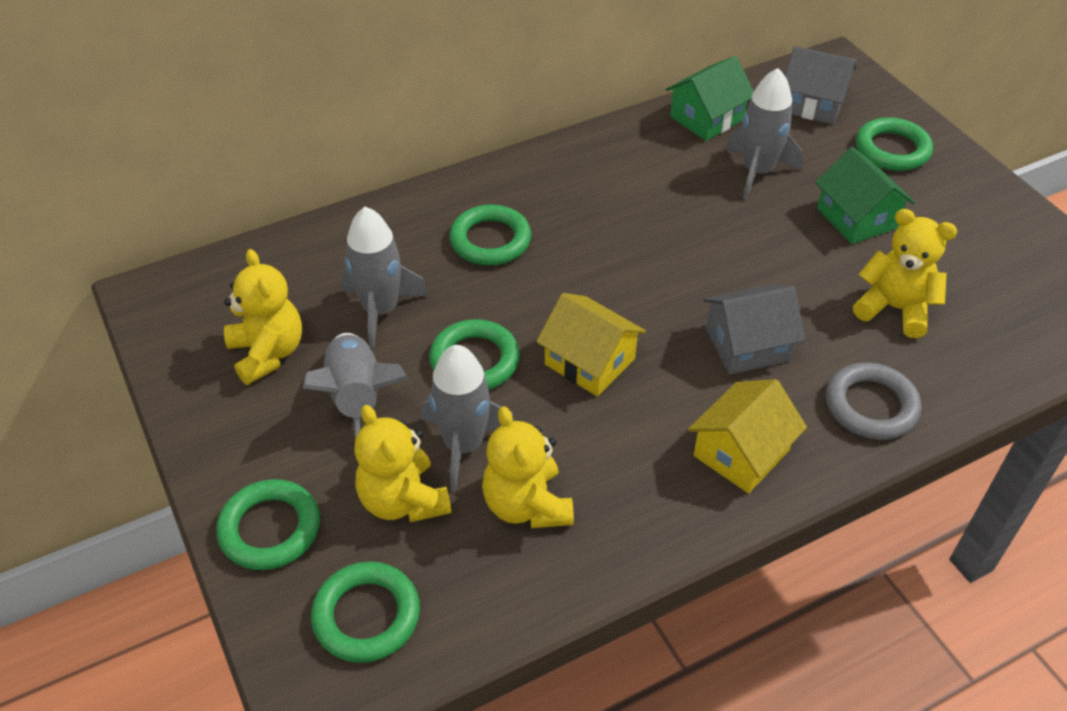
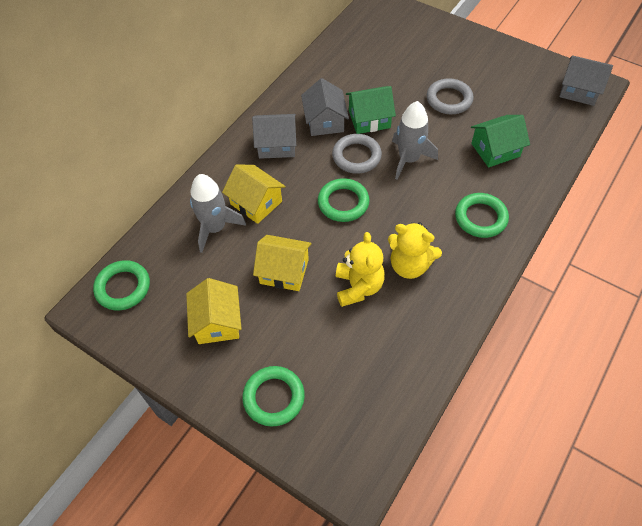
green ring: 5 -> 4
grey house: 2 -> 3
grey ring: 1 -> 2
grey rocket: 4 -> 2
yellow house: 2 -> 3
yellow teddy bear: 4 -> 2

